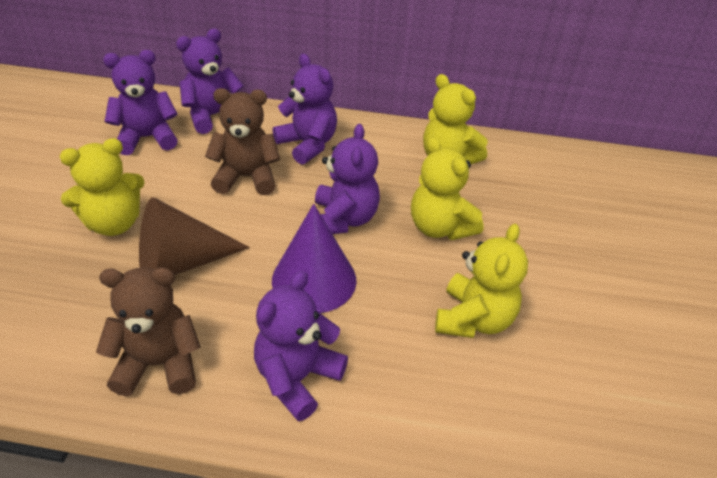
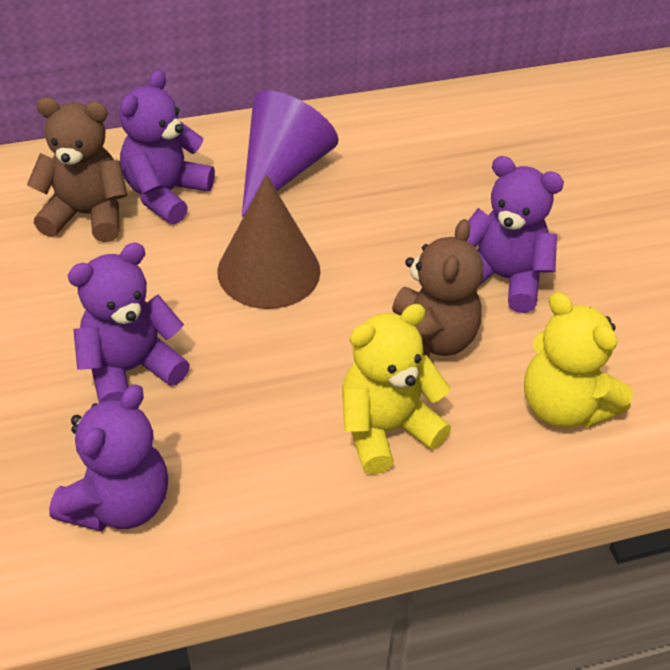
purple teddy bear: 5 -> 4
yellow teddy bear: 4 -> 2

